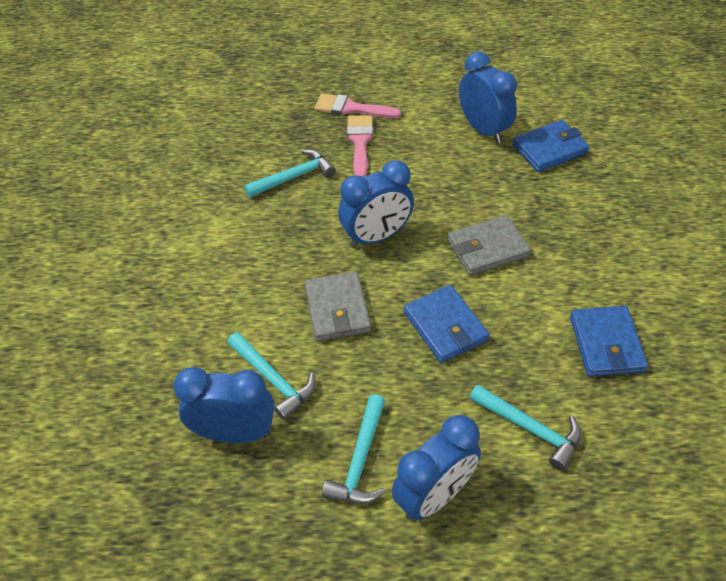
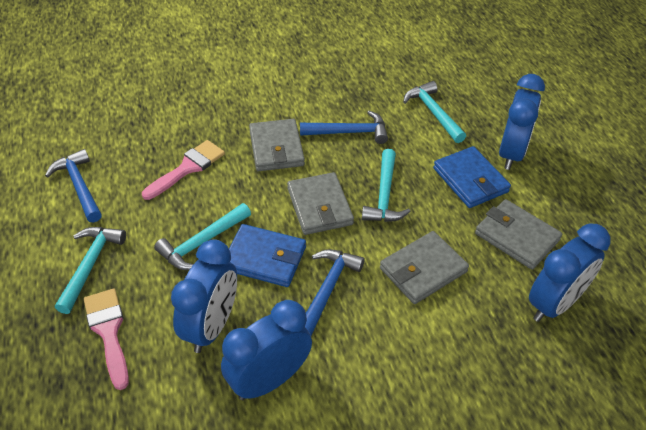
blue hammer: 0 -> 3
blue wallet: 3 -> 2
grey wallet: 2 -> 4

